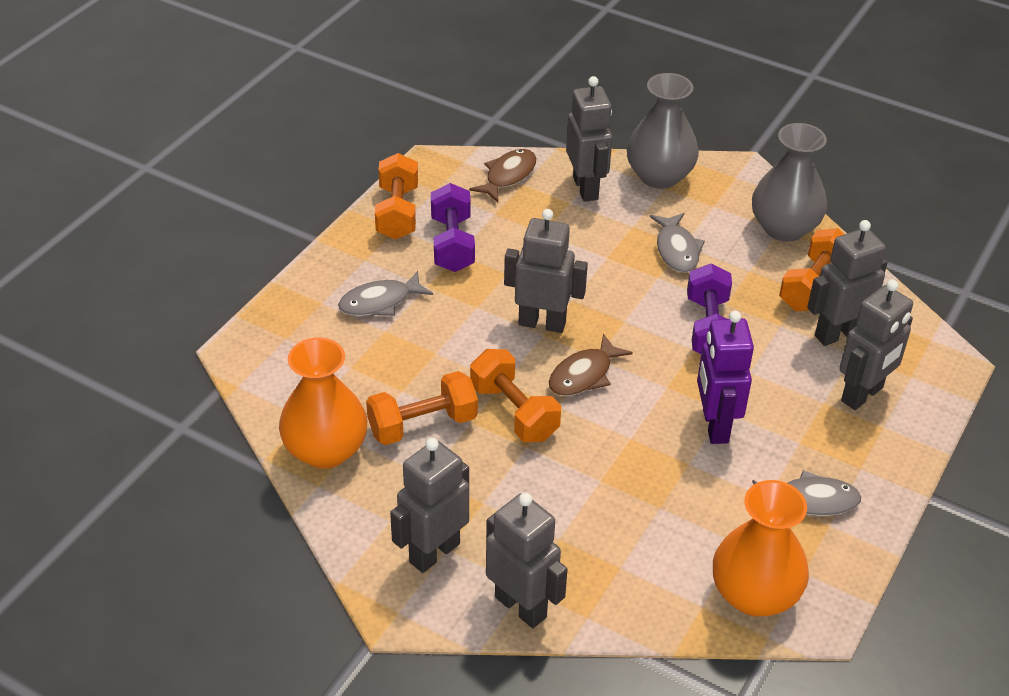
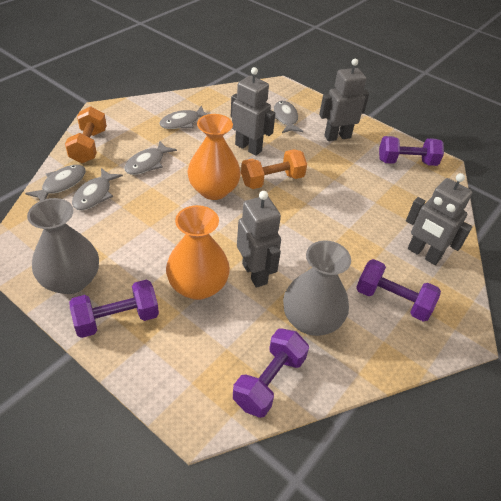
brown fish: 2 -> 0
grey fish: 3 -> 5
grey robot: 6 -> 4
orange dumbbell: 4 -> 2
purple dumbbell: 2 -> 4
purple robot: 1 -> 0

